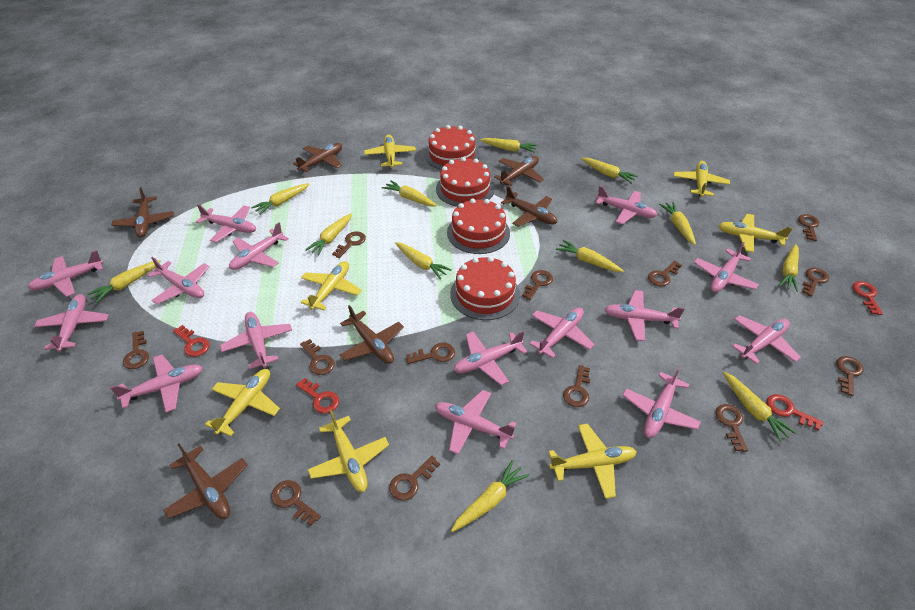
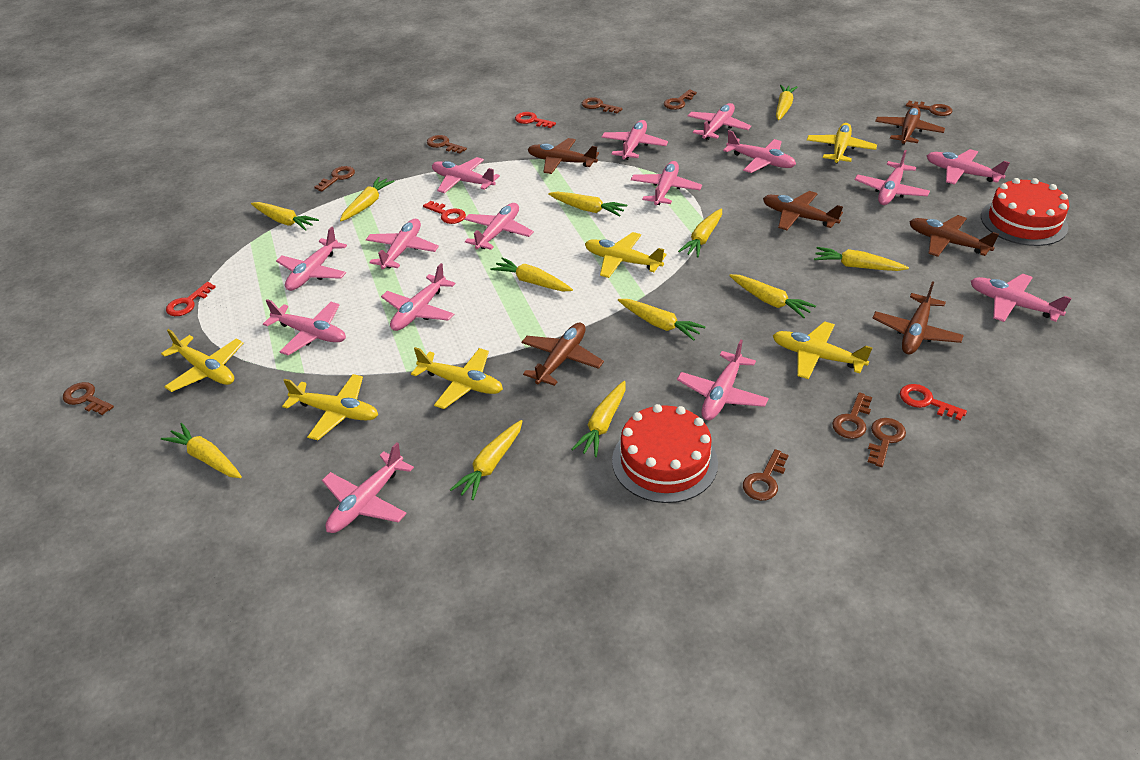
brown key: 13 -> 9
red cake: 4 -> 2
yellow plane: 7 -> 6

